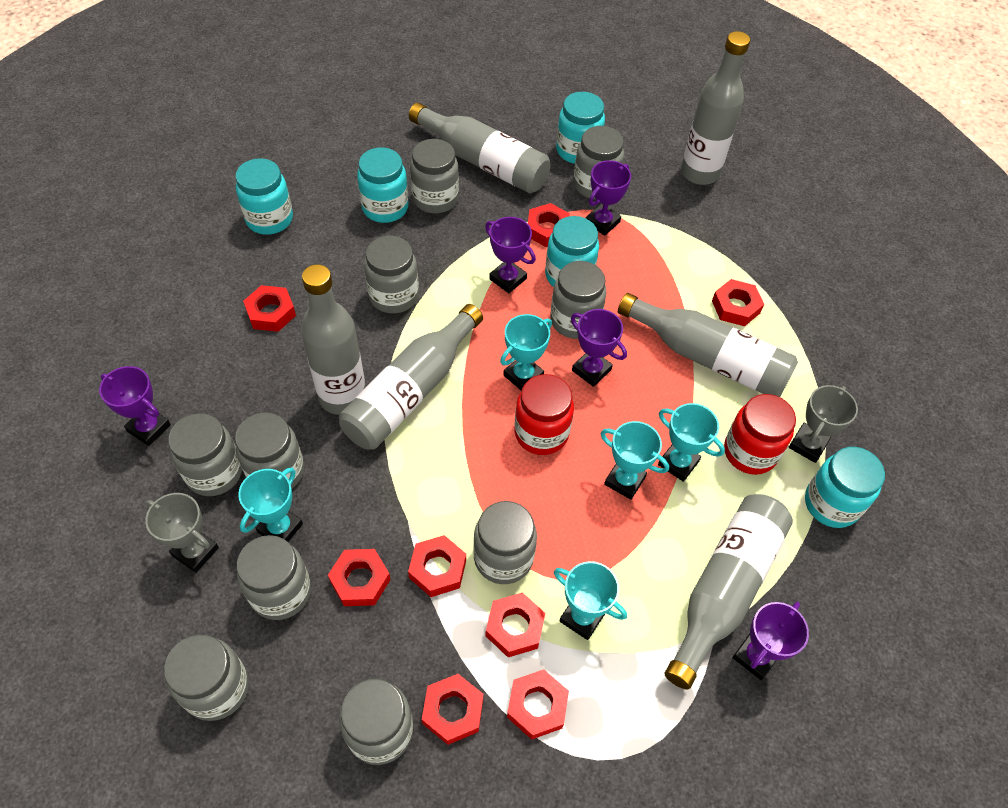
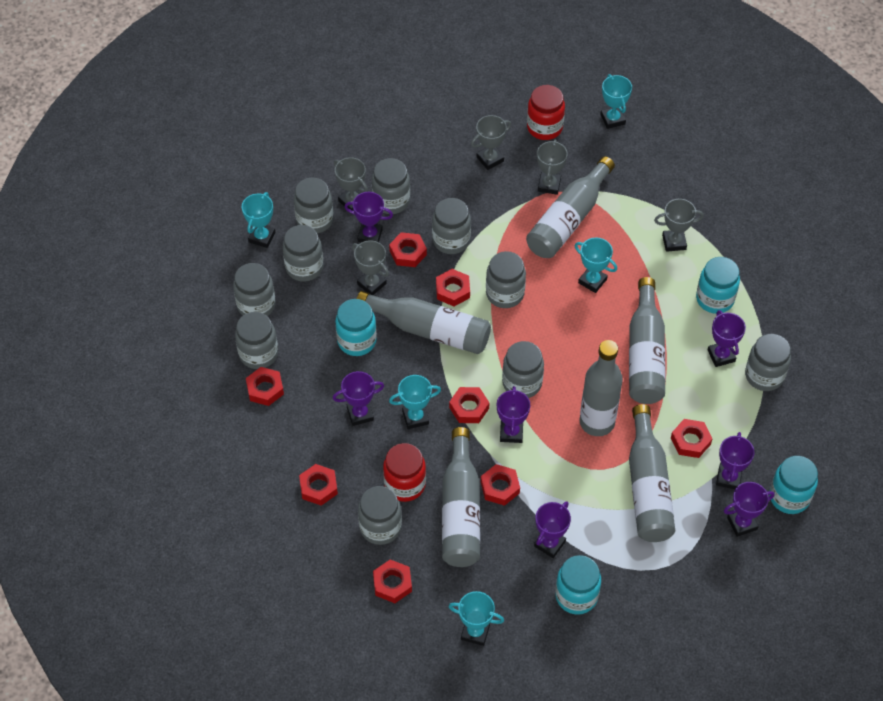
grey trophy: 2 -> 5
purple trophy: 5 -> 7
turquoise jar: 5 -> 4

